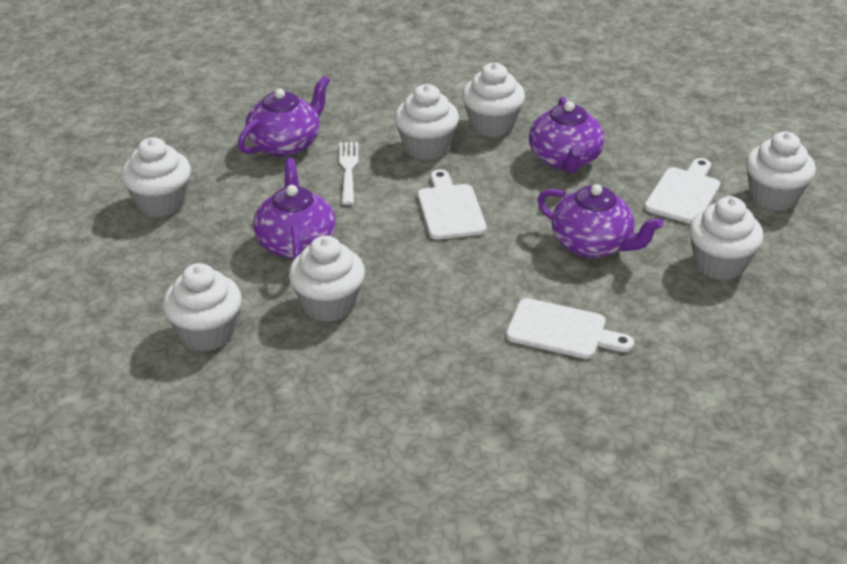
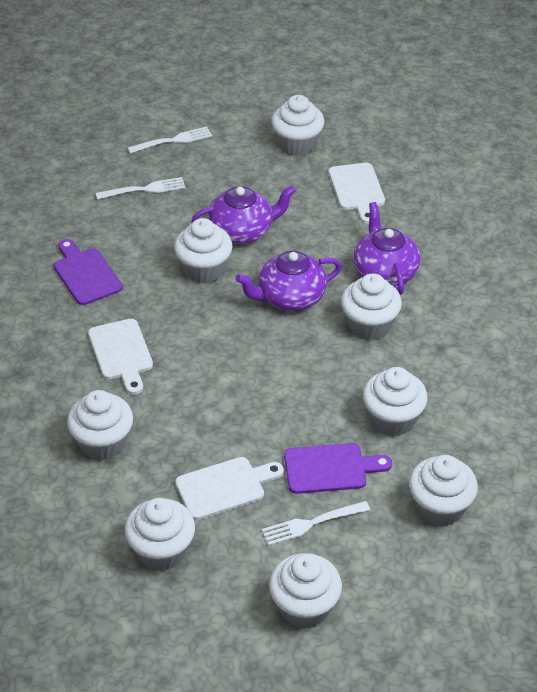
purple cutting board: 0 -> 2
purple teapot: 4 -> 3
white cupcake: 7 -> 8
white fork: 1 -> 3

